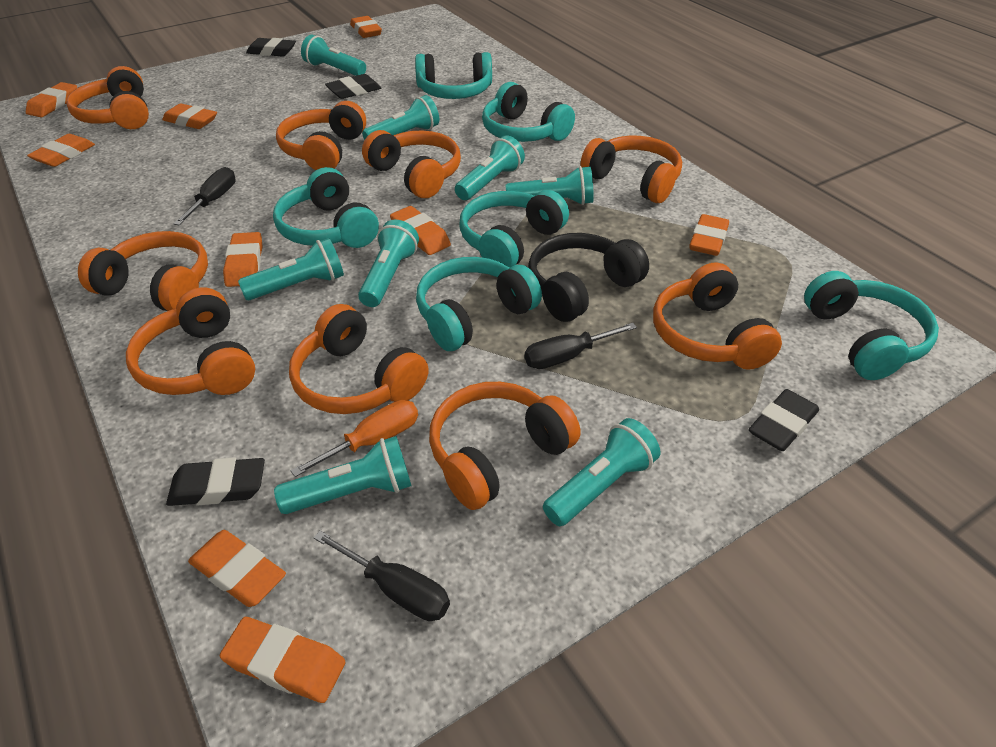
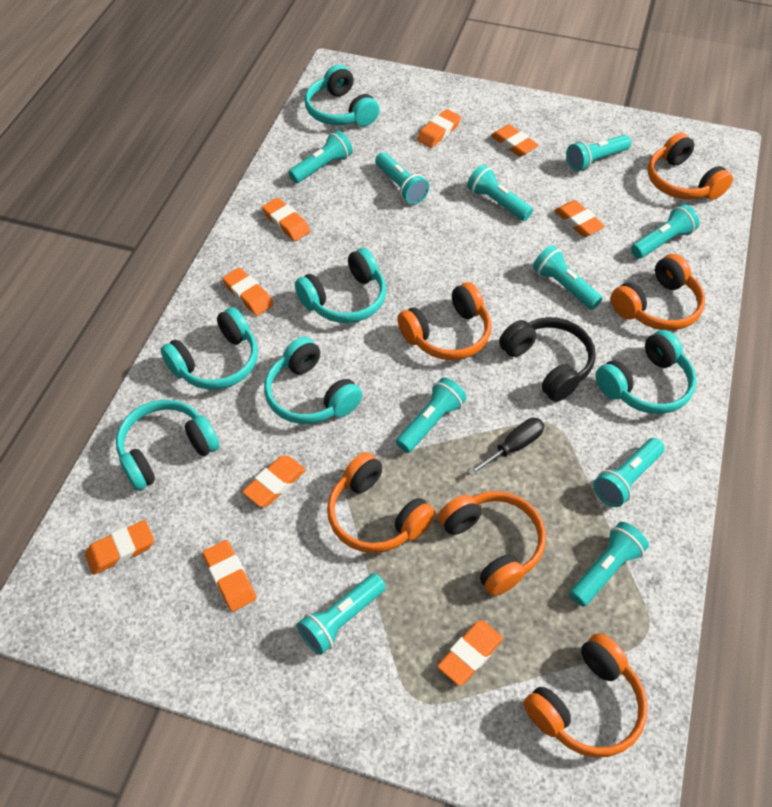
black eraser: 4 -> 0
black screwdriver: 3 -> 1
orange headphones: 9 -> 6
orange screwdriver: 1 -> 0
turquoise flashlight: 8 -> 10

